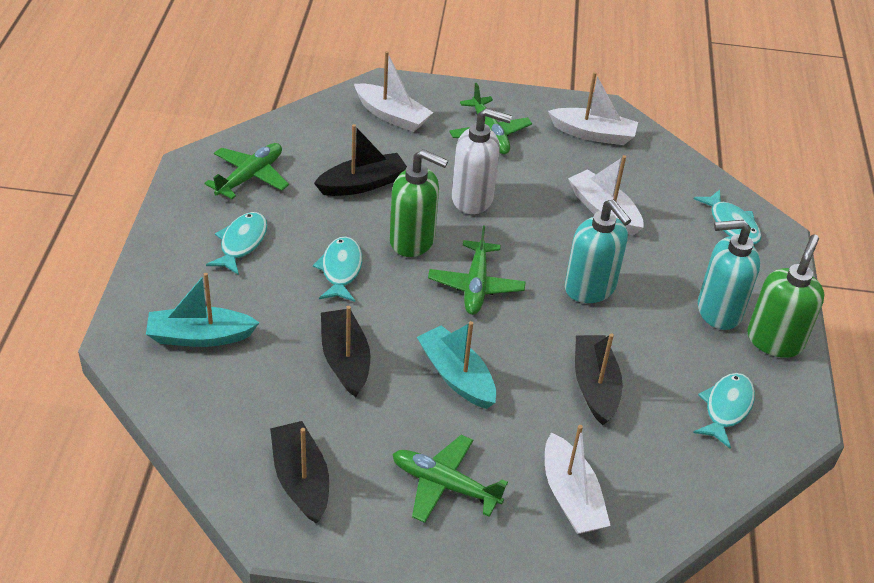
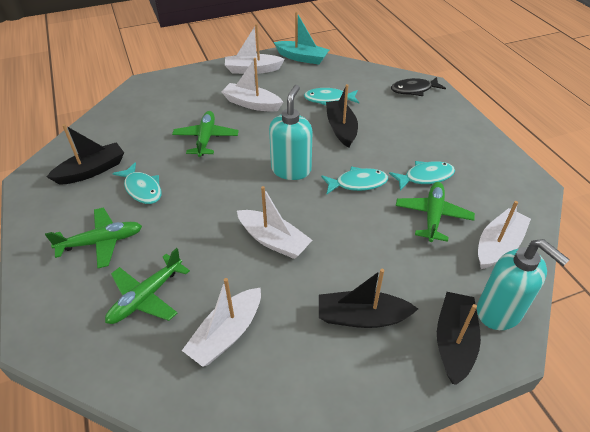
black fish: 0 -> 1
green soap dispenser: 2 -> 0
turquoise boat: 2 -> 1
white boat: 4 -> 5
white soap dispenser: 1 -> 0

